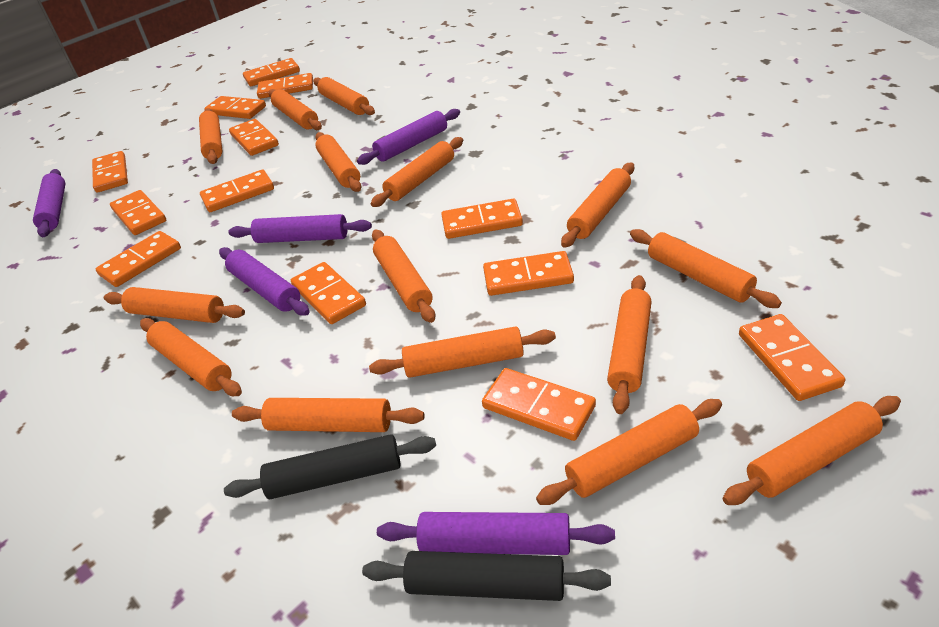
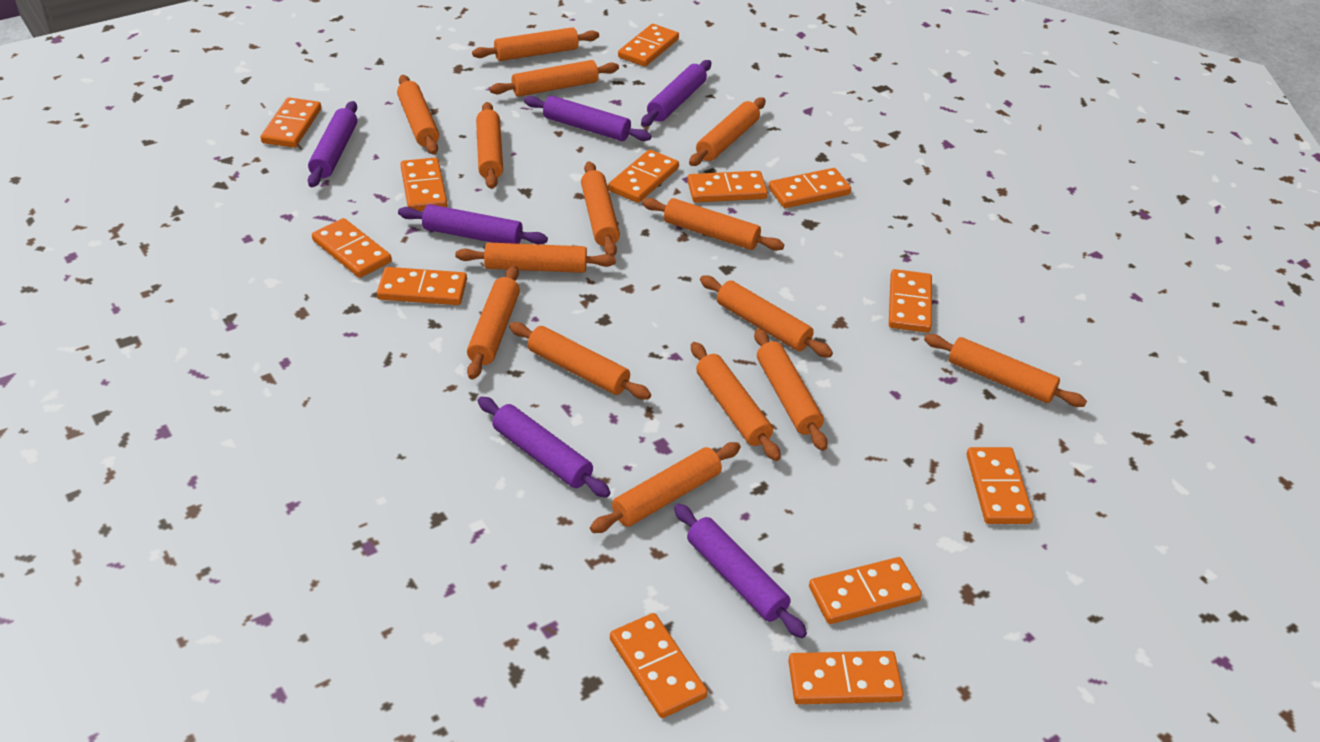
black rolling pin: 2 -> 0
purple rolling pin: 5 -> 6

